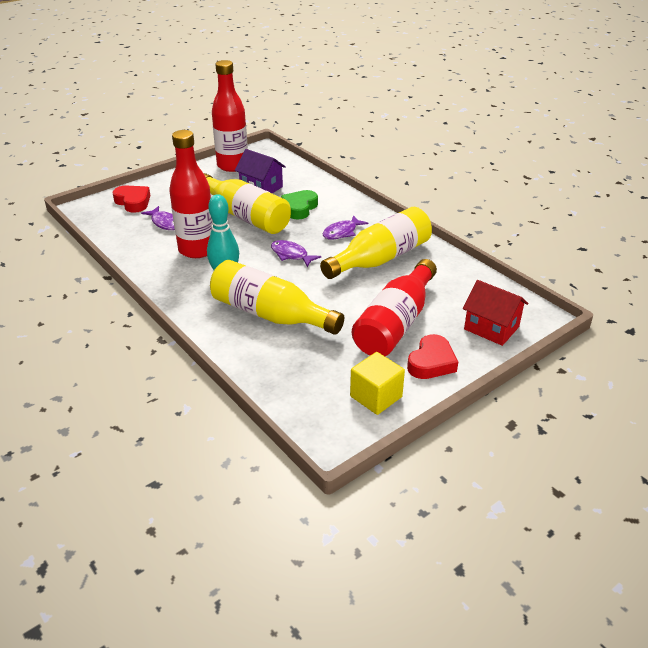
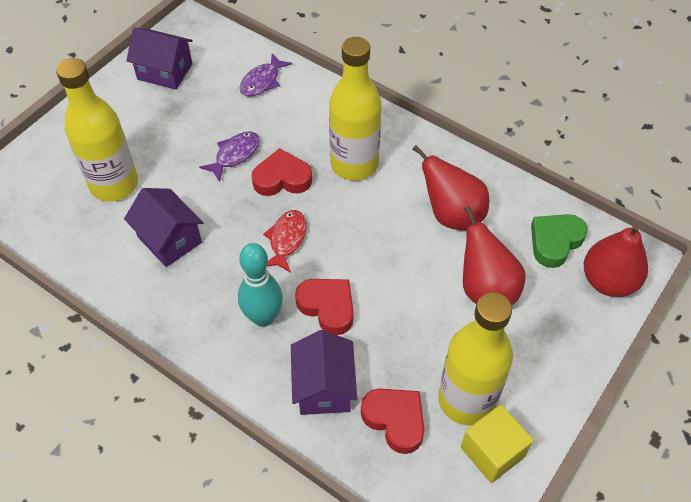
purple fish: 3 -> 2
purple house: 1 -> 3
red bottle: 3 -> 0
red fish: 0 -> 1
red heart: 2 -> 3
red house: 1 -> 0
red pear: 0 -> 3

